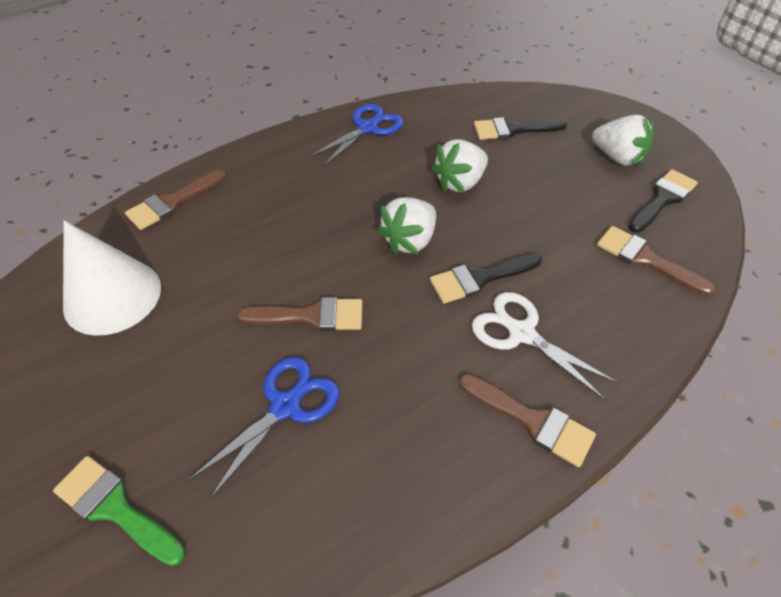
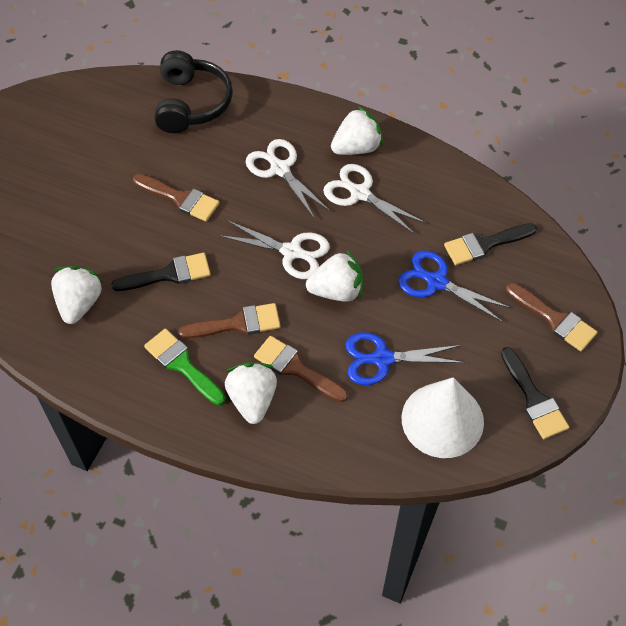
black headphones: 0 -> 1
white scissors: 1 -> 3
white strawberry: 3 -> 4

